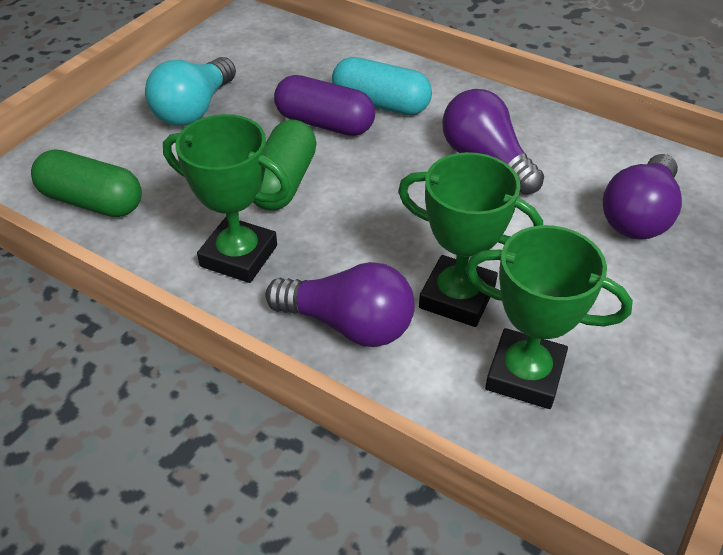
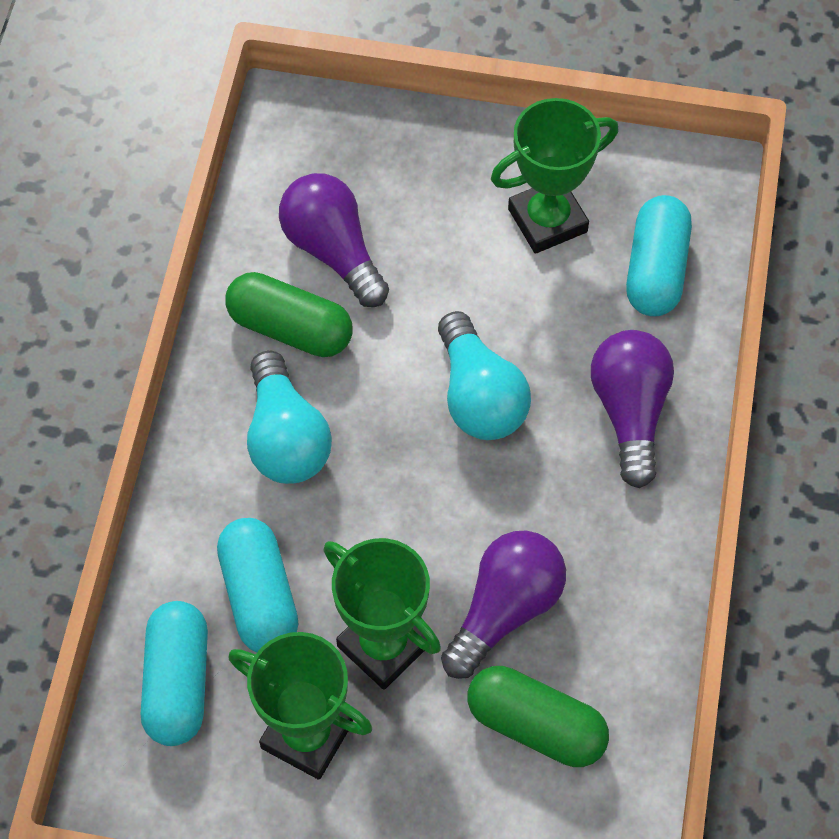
purple capsule: 1 -> 0
turquoise capsule: 1 -> 3
turquoise light bulb: 1 -> 2

